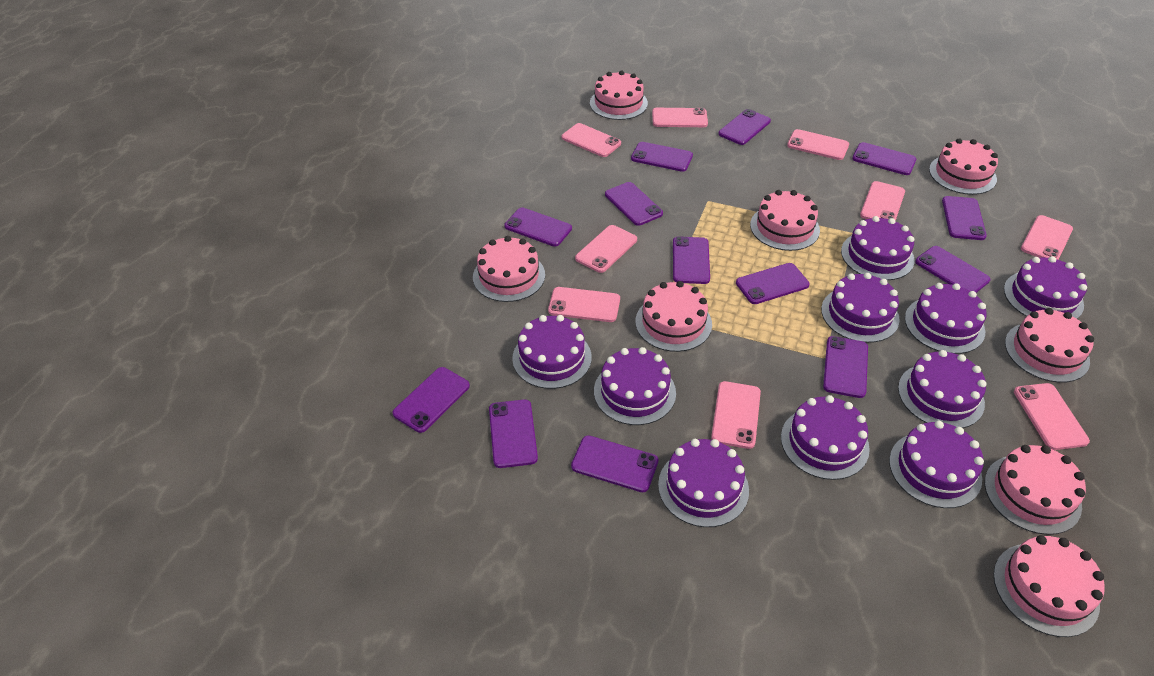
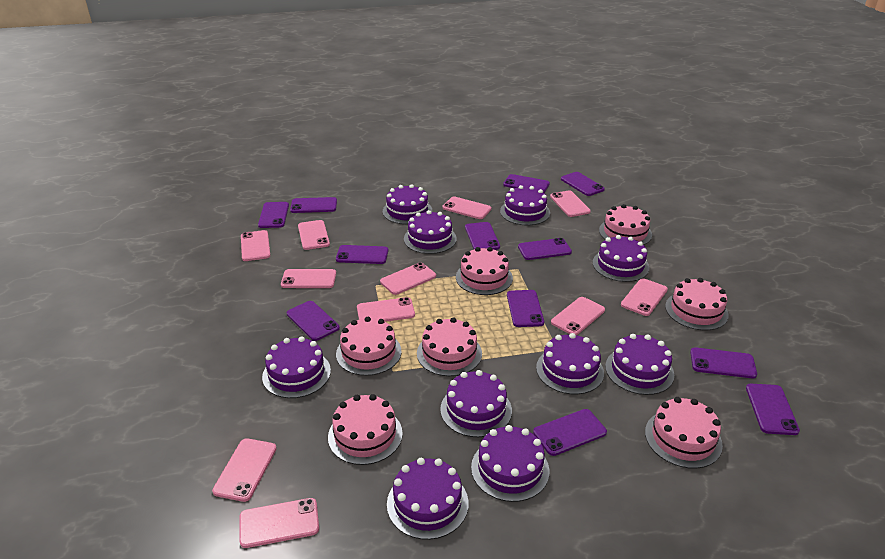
pink cake: 8 -> 7
pink phone: 9 -> 11
purple phone: 13 -> 12

